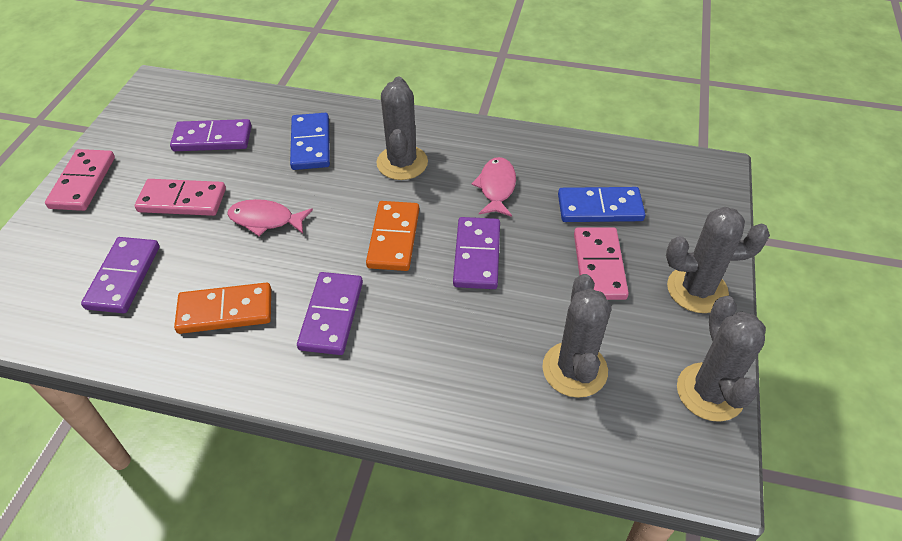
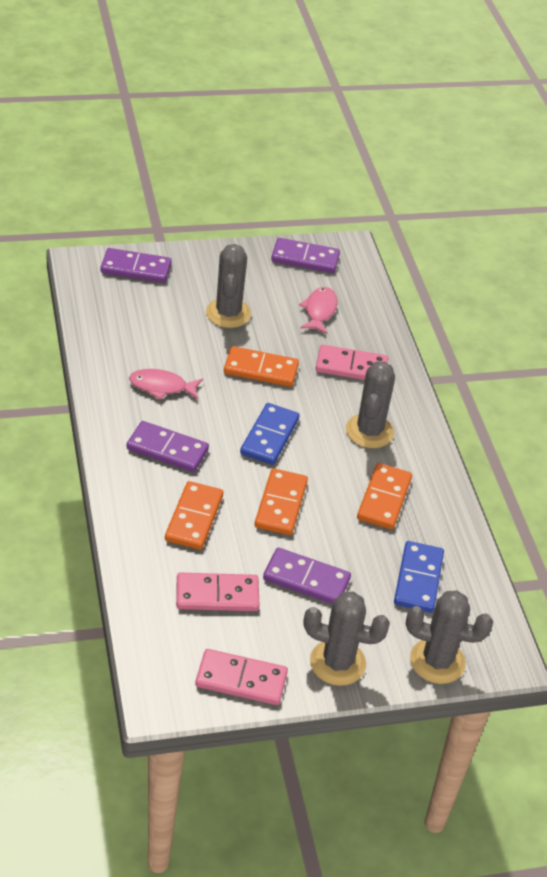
orange domino: 2 -> 4

